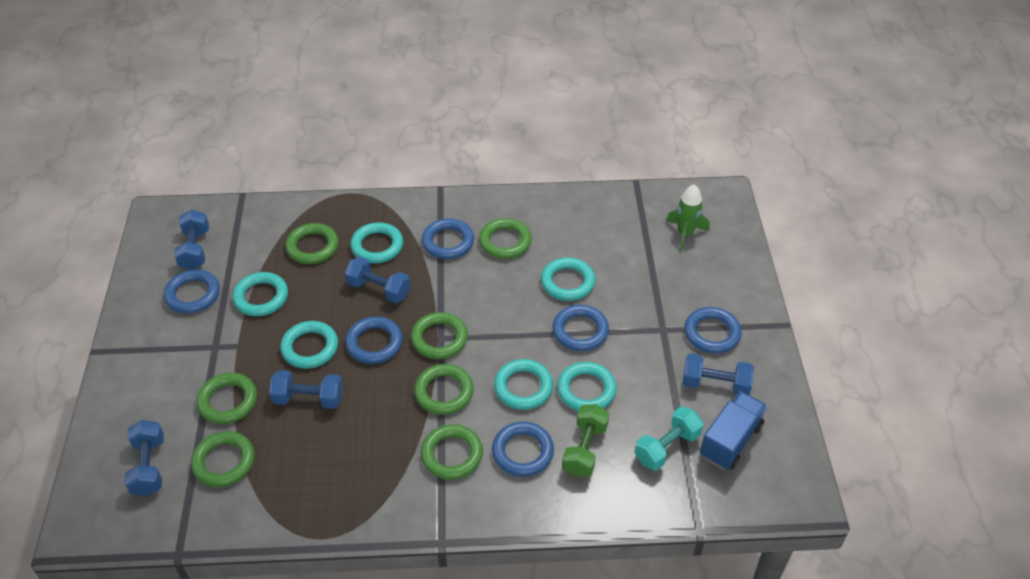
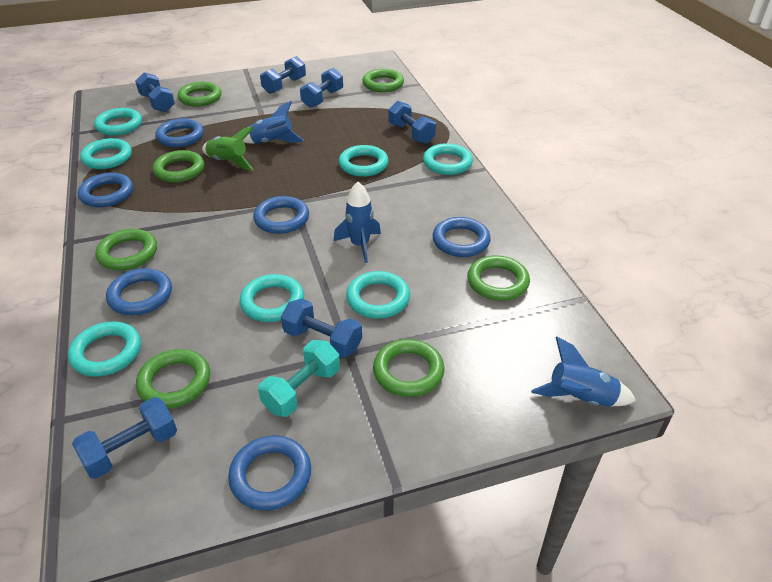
blue dumbbell: 5 -> 6
blue rocket: 0 -> 3
blue truck: 1 -> 0
green dumbbell: 1 -> 0
turquoise ring: 6 -> 7

